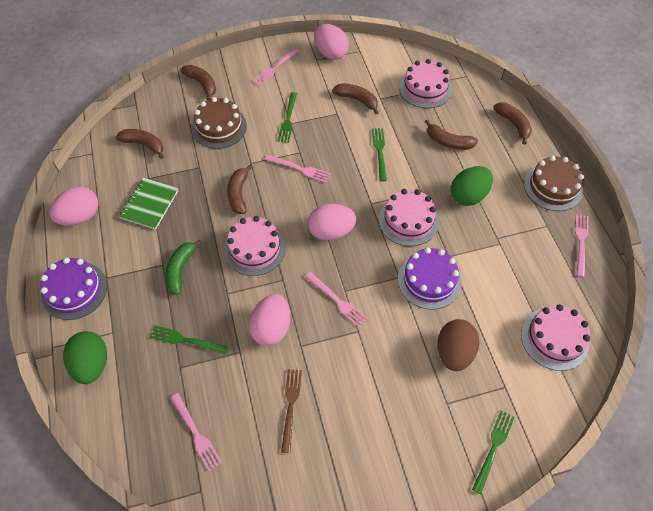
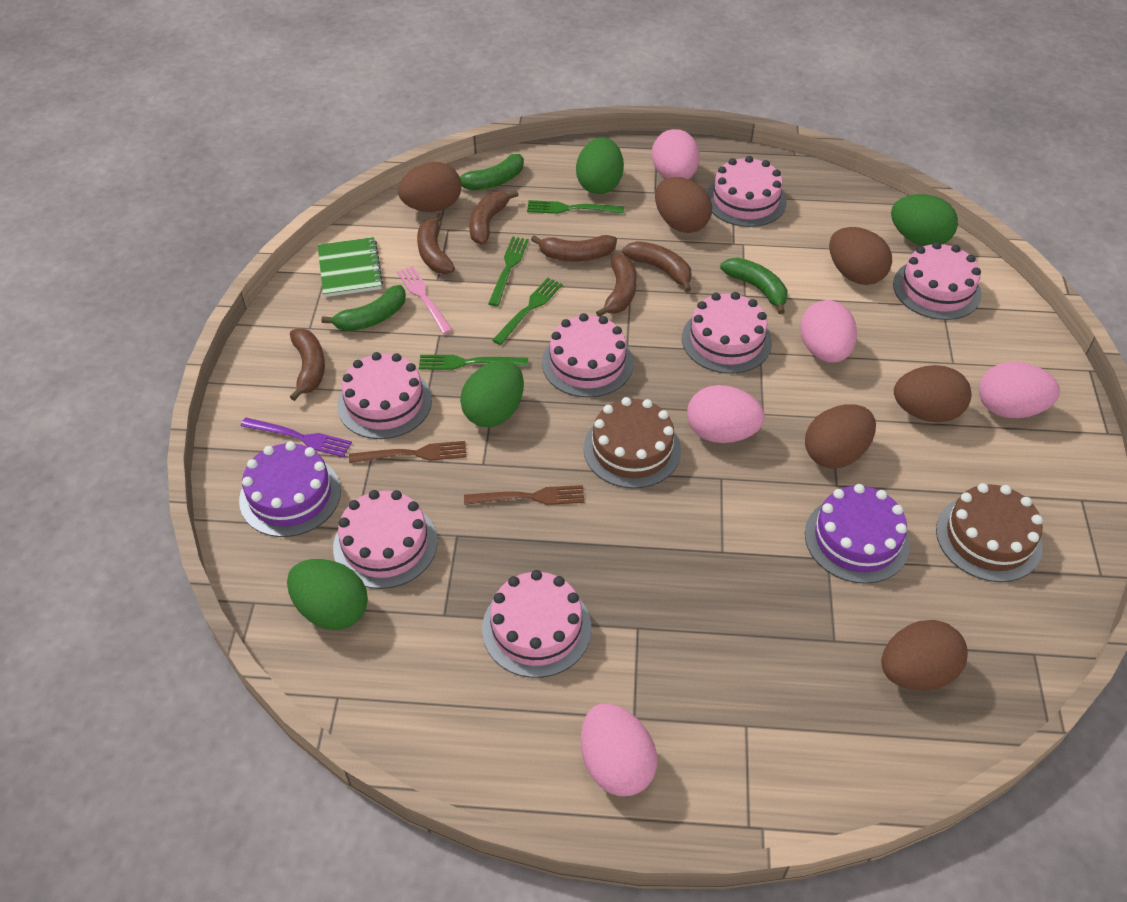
brown egg: 1 -> 6
brown fork: 1 -> 2
green banana: 1 -> 3
green egg: 2 -> 4
pink cake: 4 -> 7
pink egg: 4 -> 5
pink fork: 5 -> 1
purple fork: 0 -> 1

